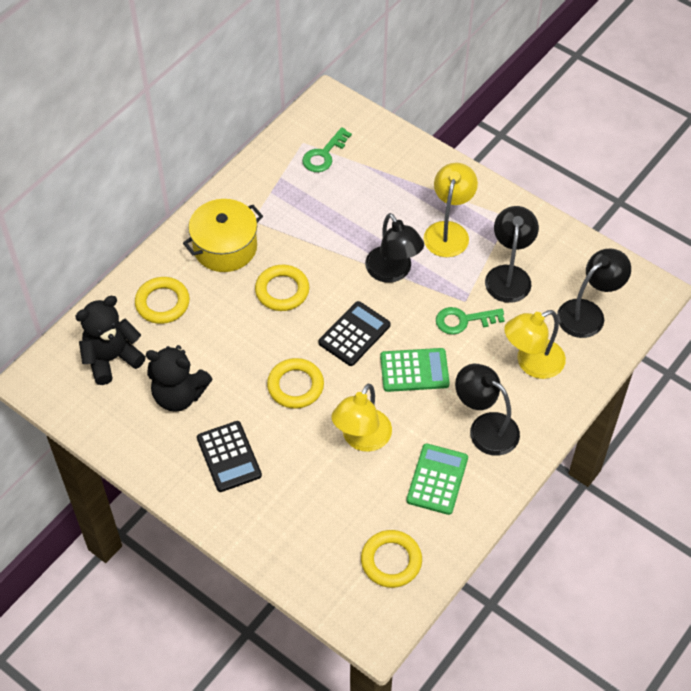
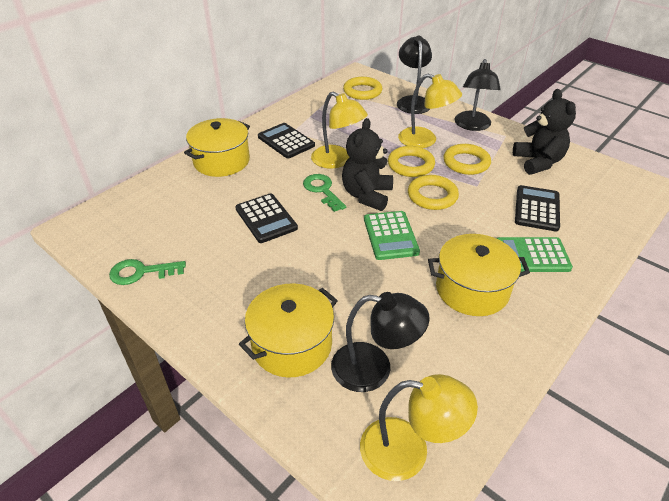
black calculator: 2 -> 3
black lamp: 4 -> 3
yellow pot: 1 -> 3

